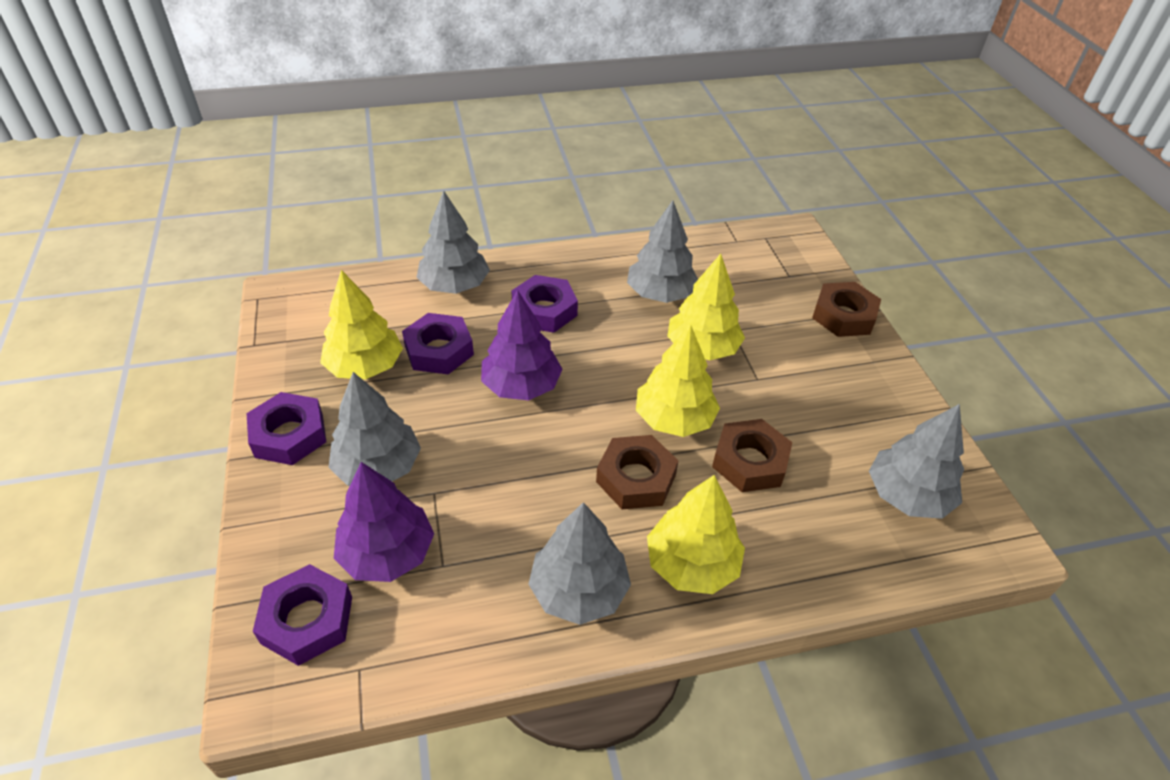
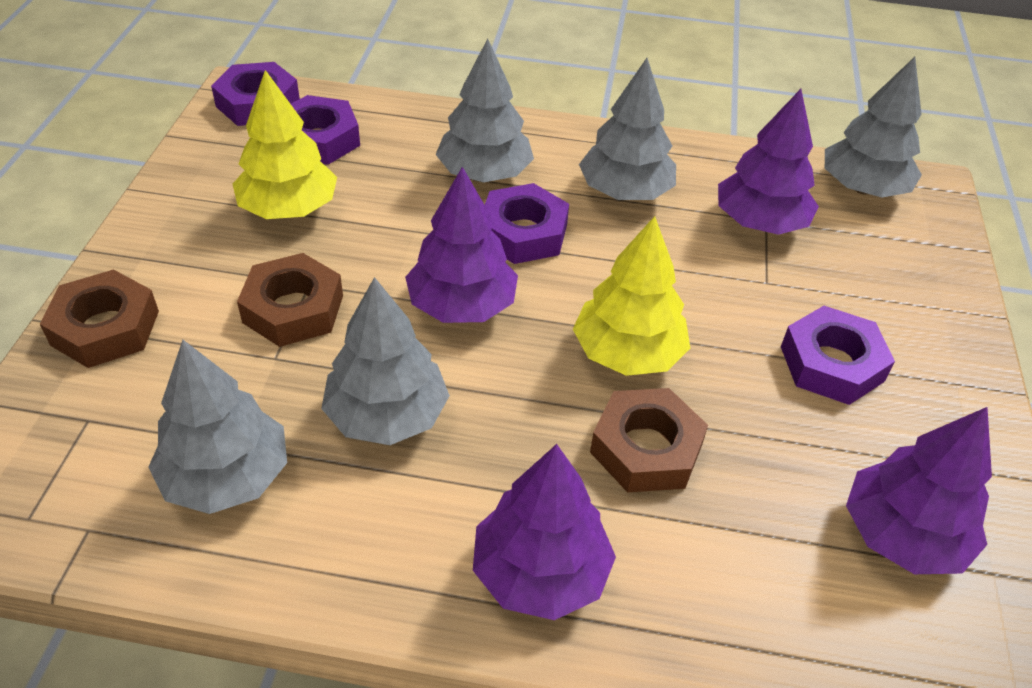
purple tree: 2 -> 4
yellow tree: 4 -> 2

